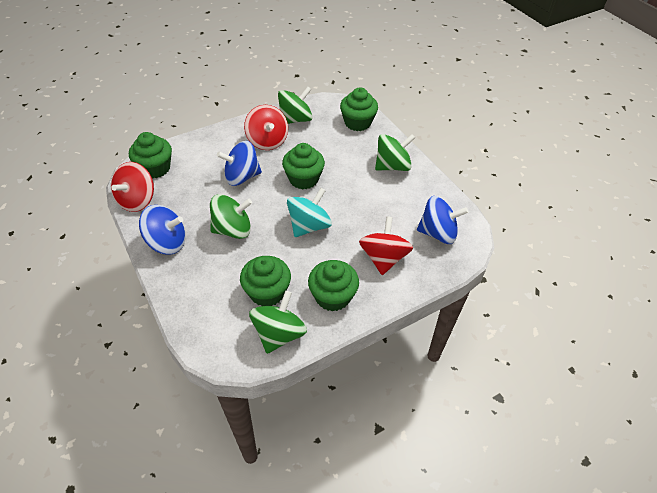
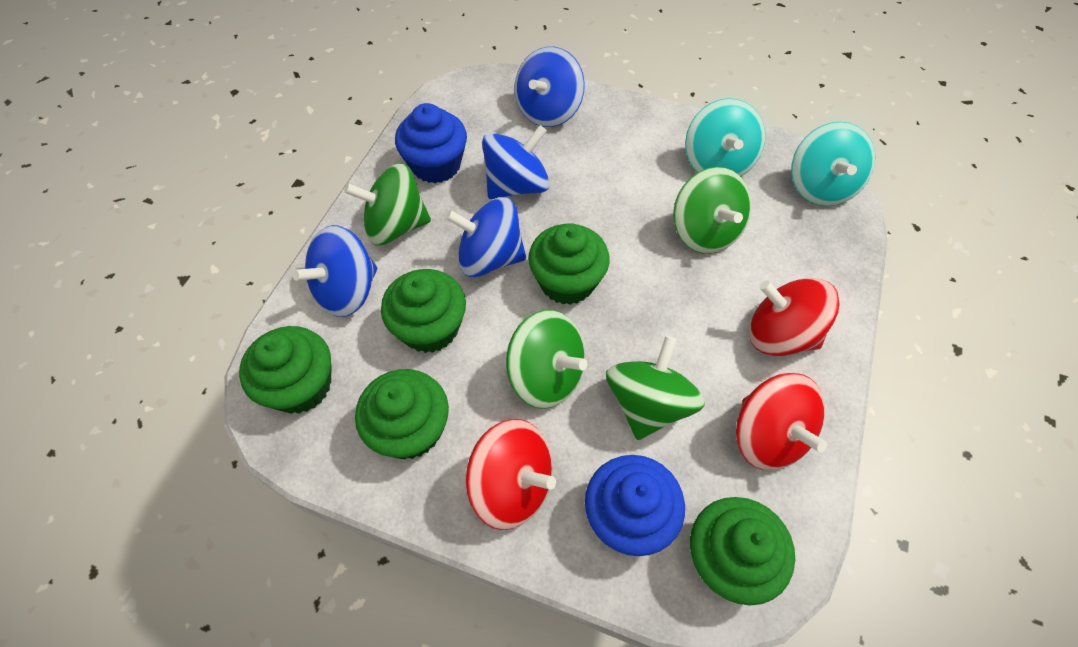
blue cupcake: 0 -> 2
blue spinning top: 3 -> 4
turquoise spinning top: 1 -> 2

